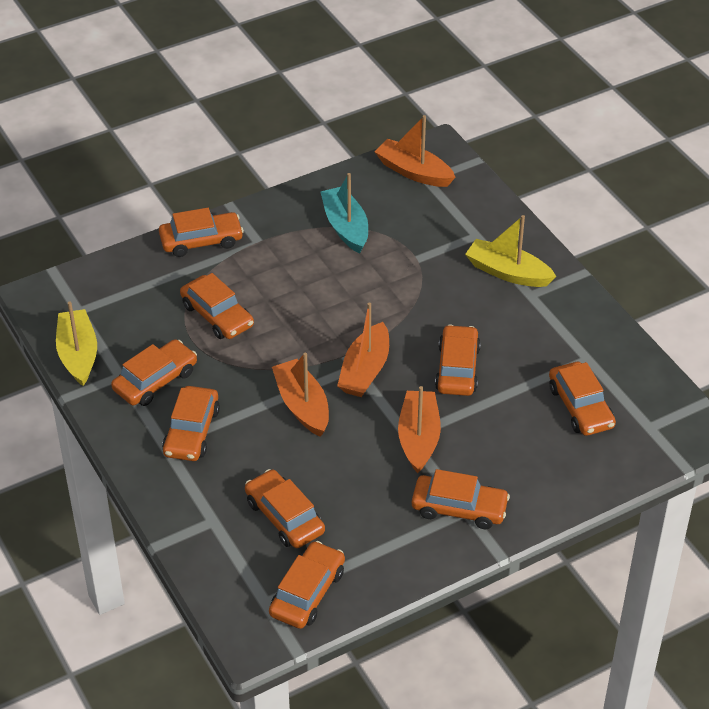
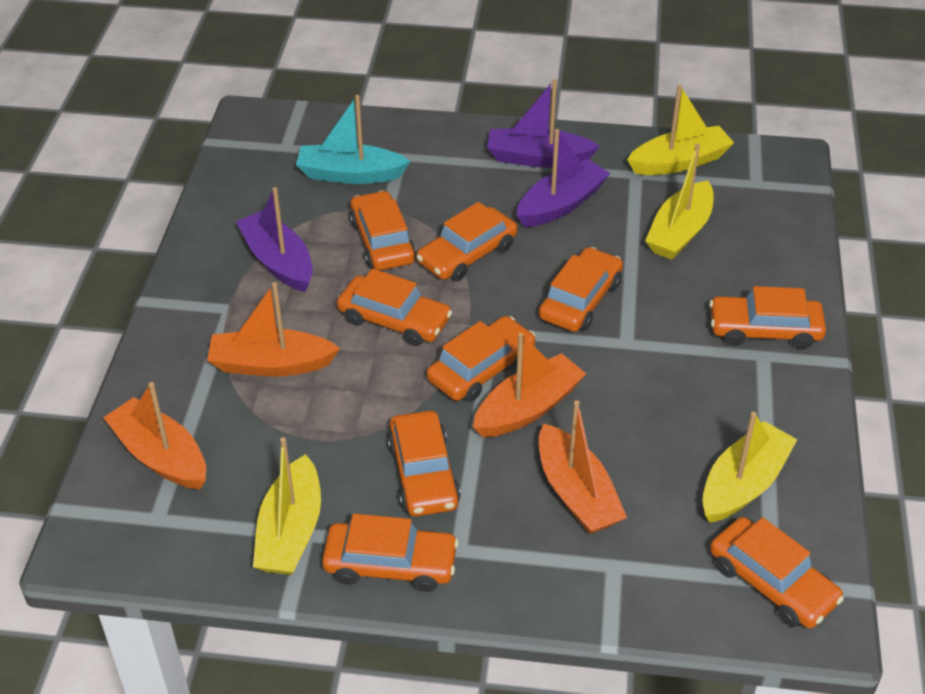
purple boat: 0 -> 3
yellow boat: 2 -> 4

